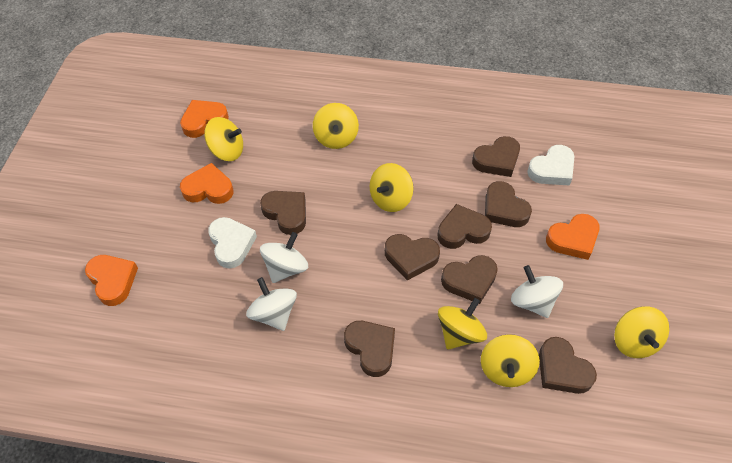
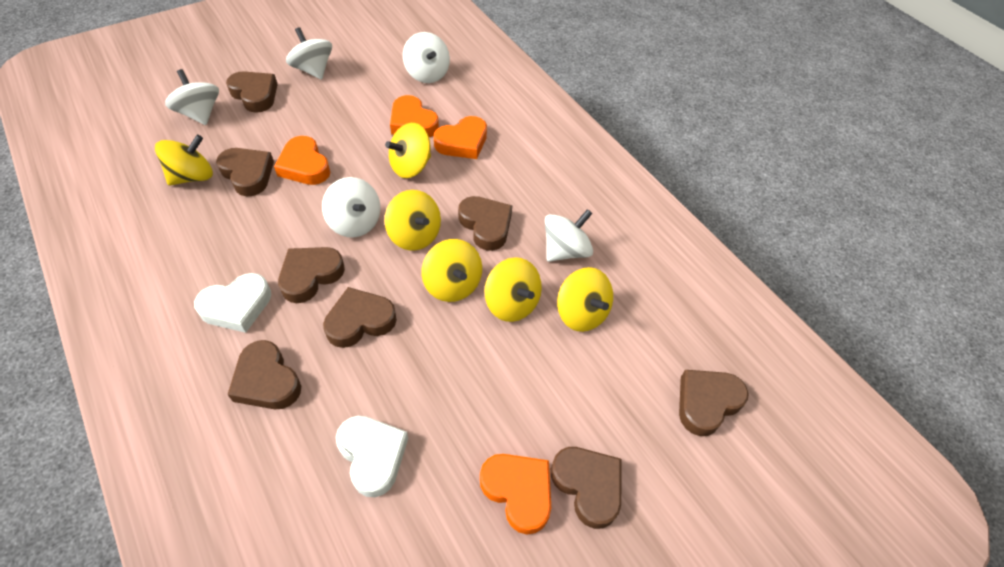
white spinning top: 3 -> 5

